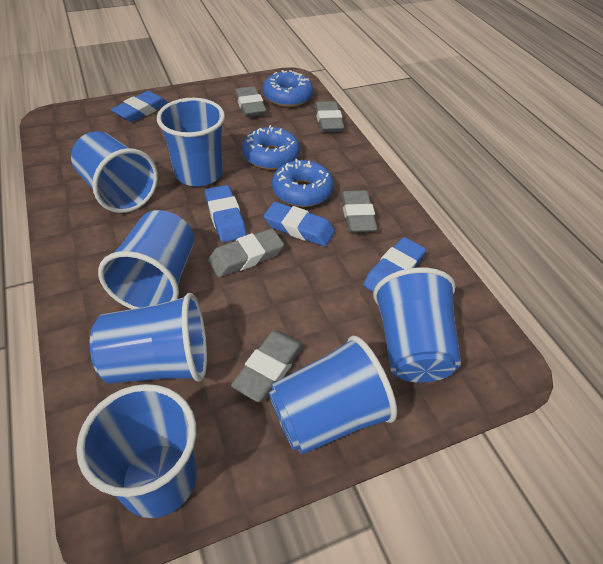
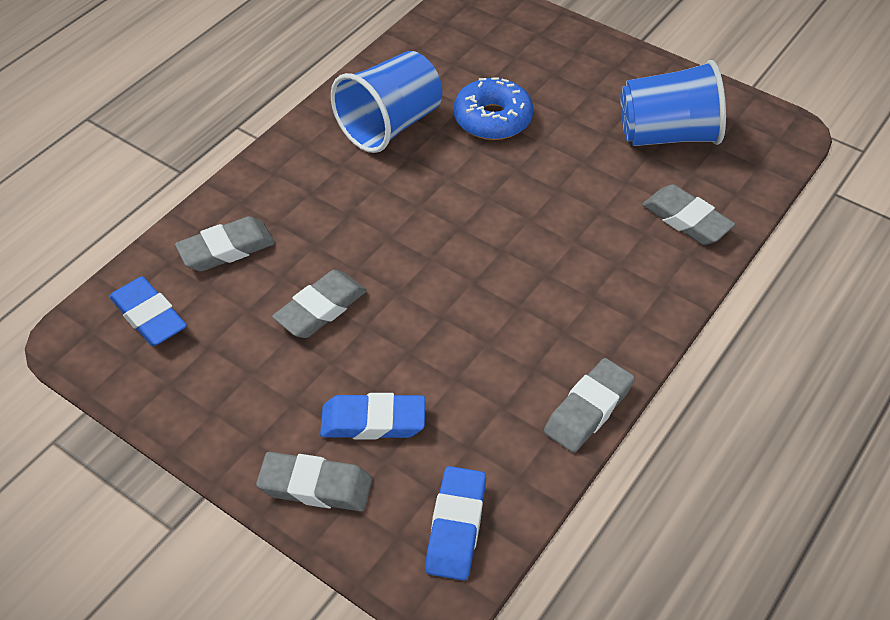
blue cup: 7 -> 2
blue donut: 3 -> 1
blue eraser: 4 -> 3

